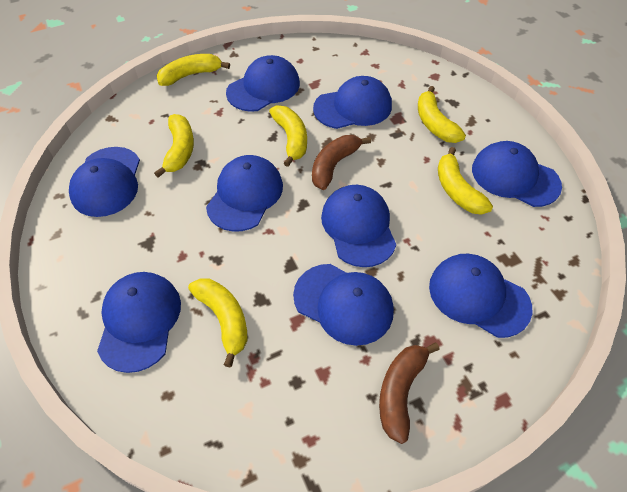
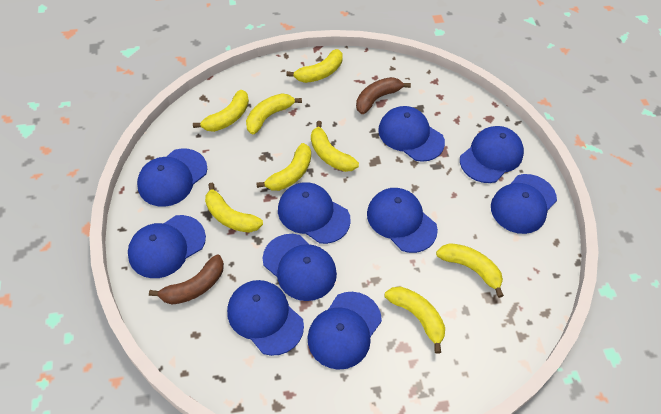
blue cap: 9 -> 10
yellow banana: 6 -> 8

